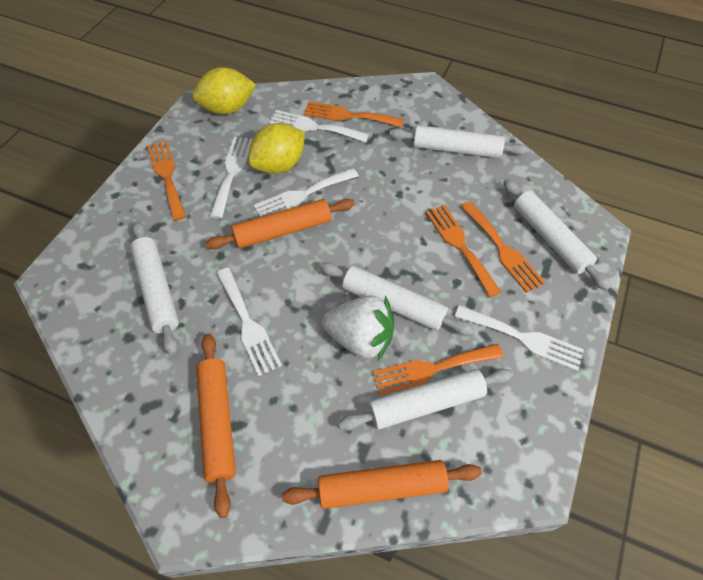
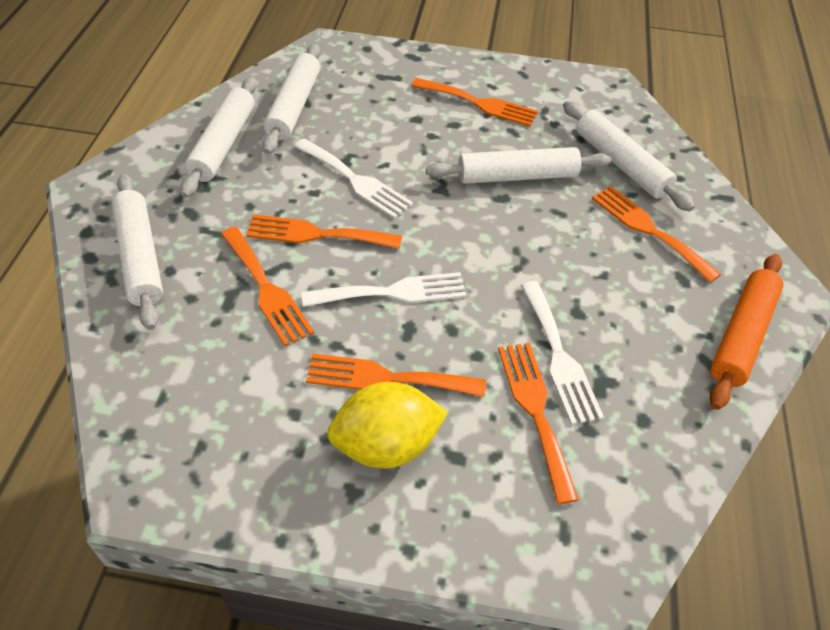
orange fork: 5 -> 6
orange rolling pin: 3 -> 1
white fork: 5 -> 3
white strawberry: 1 -> 0
yellow lemon: 2 -> 1

